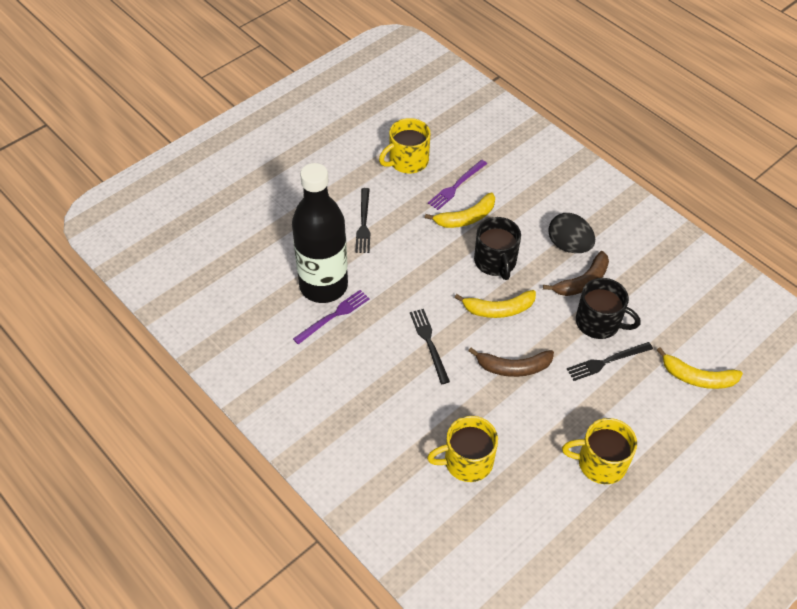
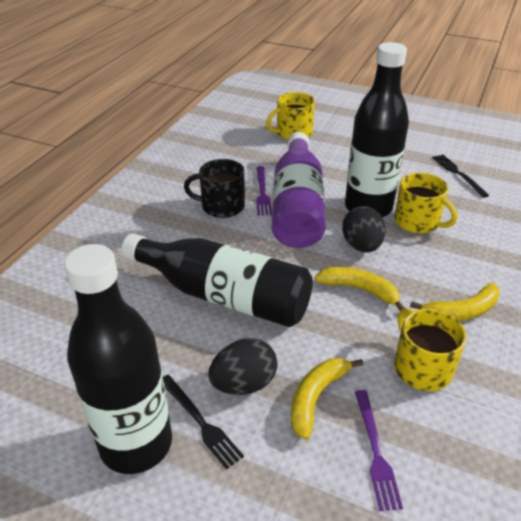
black bottle: 1 -> 3
black egg: 1 -> 2
black fork: 3 -> 2
black mug: 2 -> 1
brown banana: 2 -> 0
purple bottle: 0 -> 1

